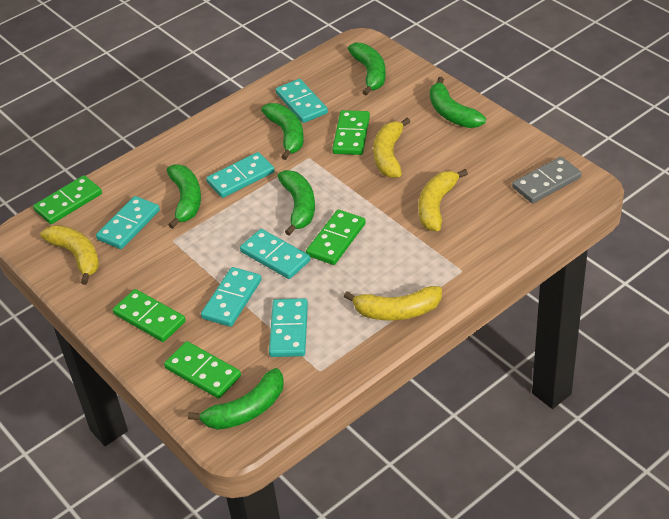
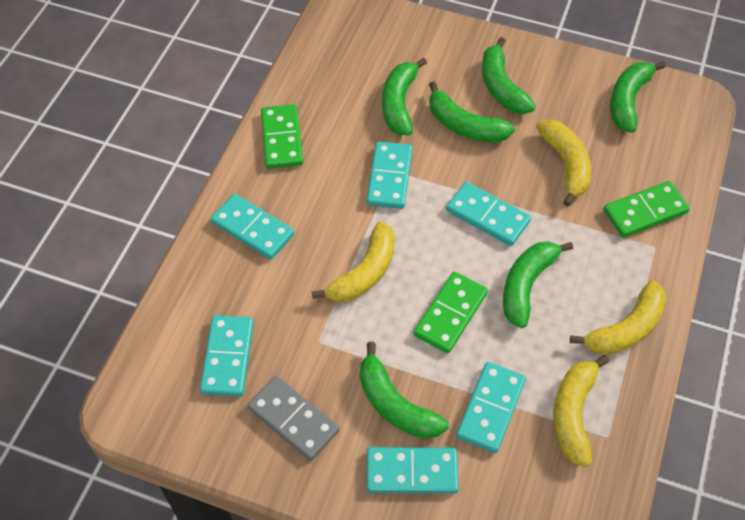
green domino: 5 -> 3

